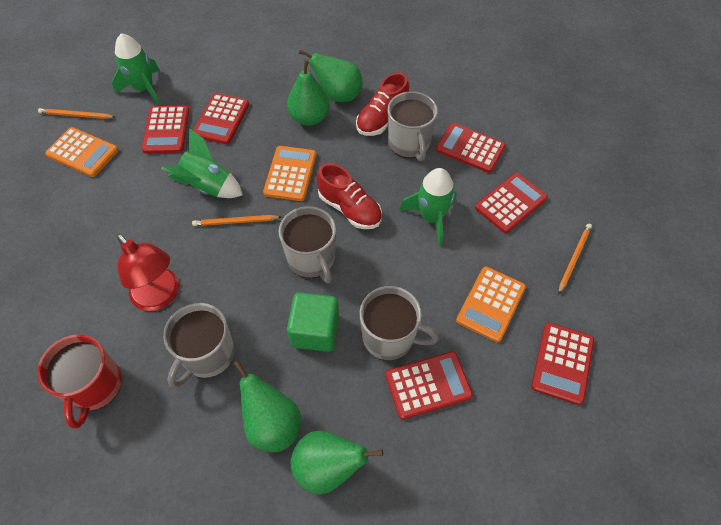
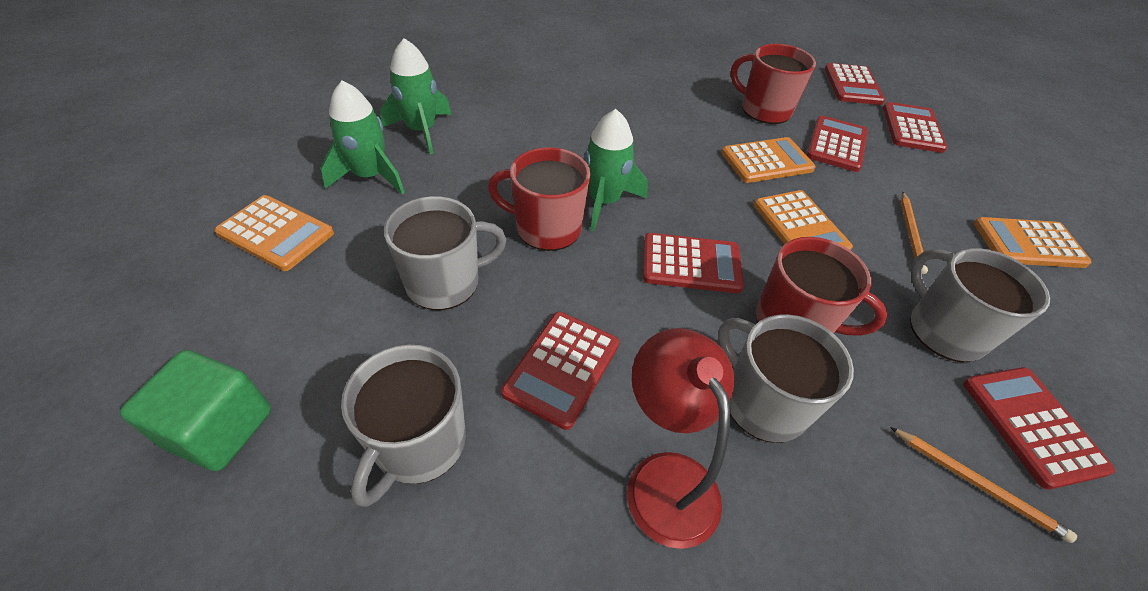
green pear: 4 -> 0
orange calculator: 3 -> 4
orange pencil: 3 -> 2
red mug: 1 -> 3
red shoe: 2 -> 0

